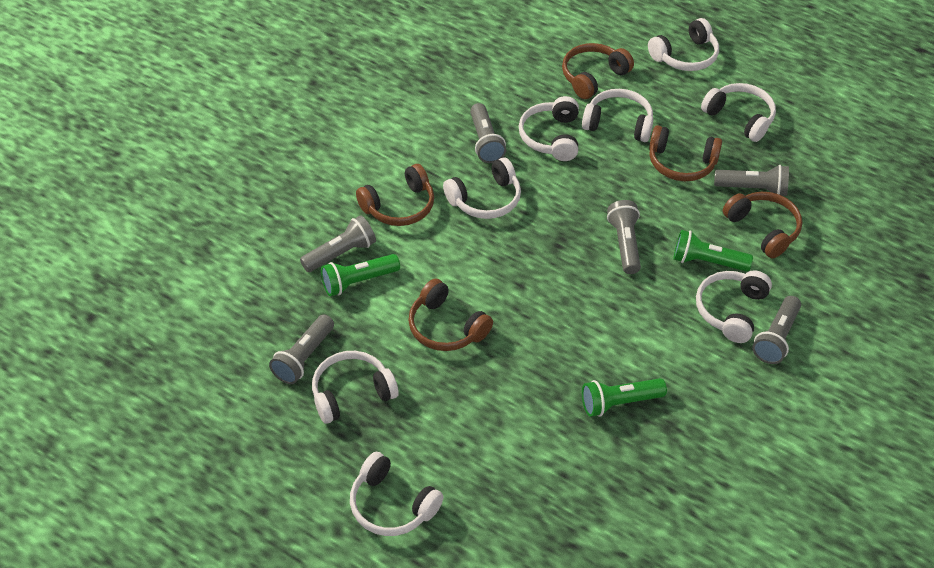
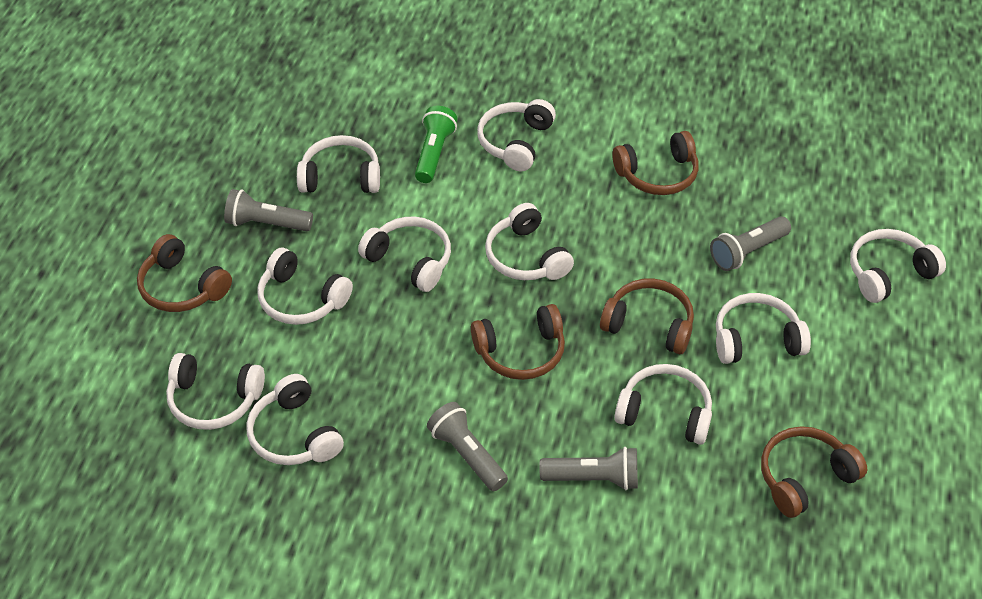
green flashlight: 3 -> 1
grey flashlight: 6 -> 4
white headphones: 8 -> 10

